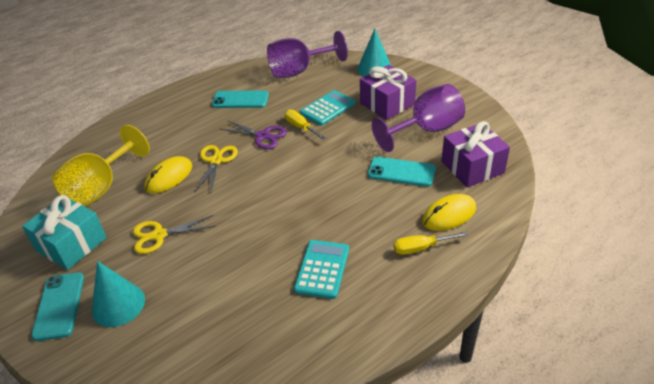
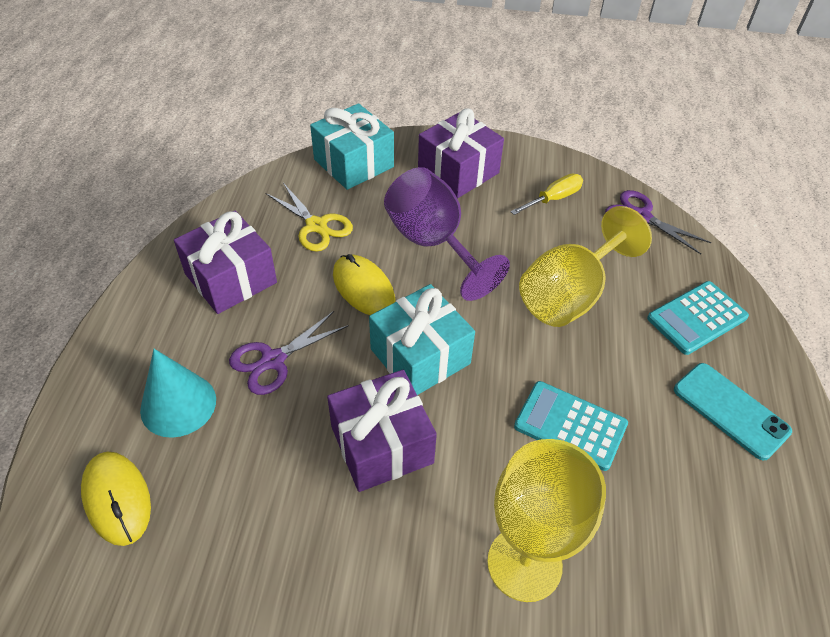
purple gift: 2 -> 3
purple goblet: 2 -> 1
purple scissors: 1 -> 2
turquoise cone: 2 -> 1
turquoise gift: 1 -> 2
turquoise phone: 3 -> 1
yellow goblet: 1 -> 2
yellow scissors: 2 -> 1
yellow screwdriver: 2 -> 1

